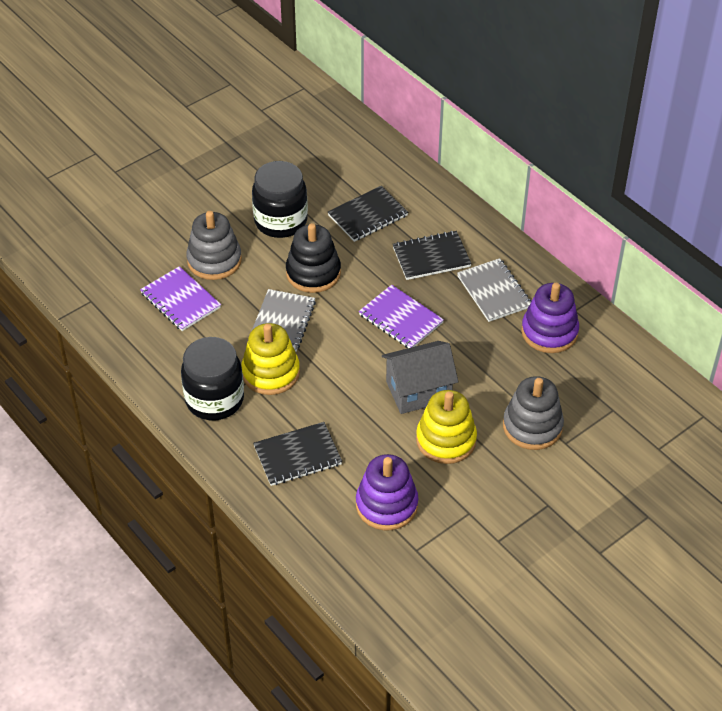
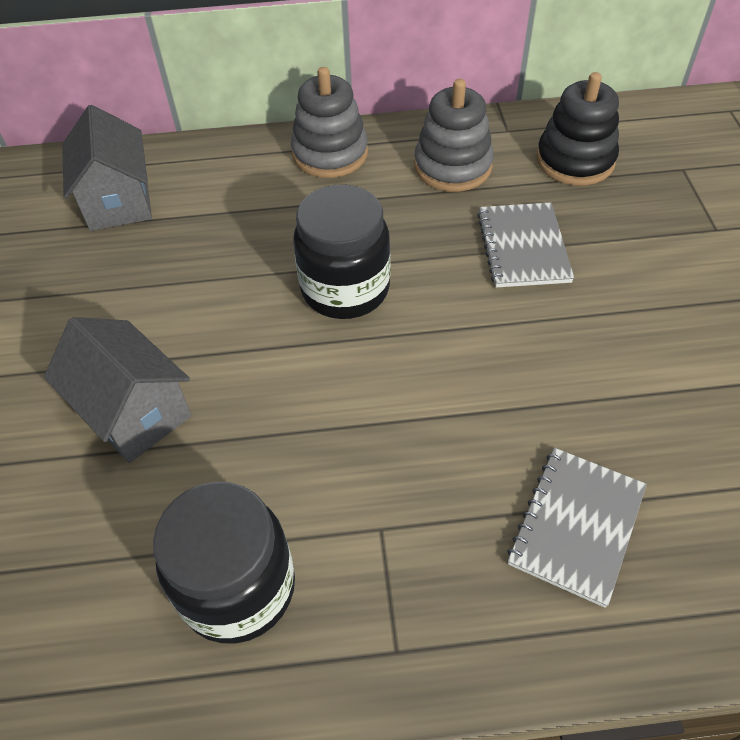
black notebook: 3 -> 0
grey house: 1 -> 2
purple notebook: 2 -> 0
purple stacking toy: 2 -> 0
yellow stacking toy: 2 -> 0

